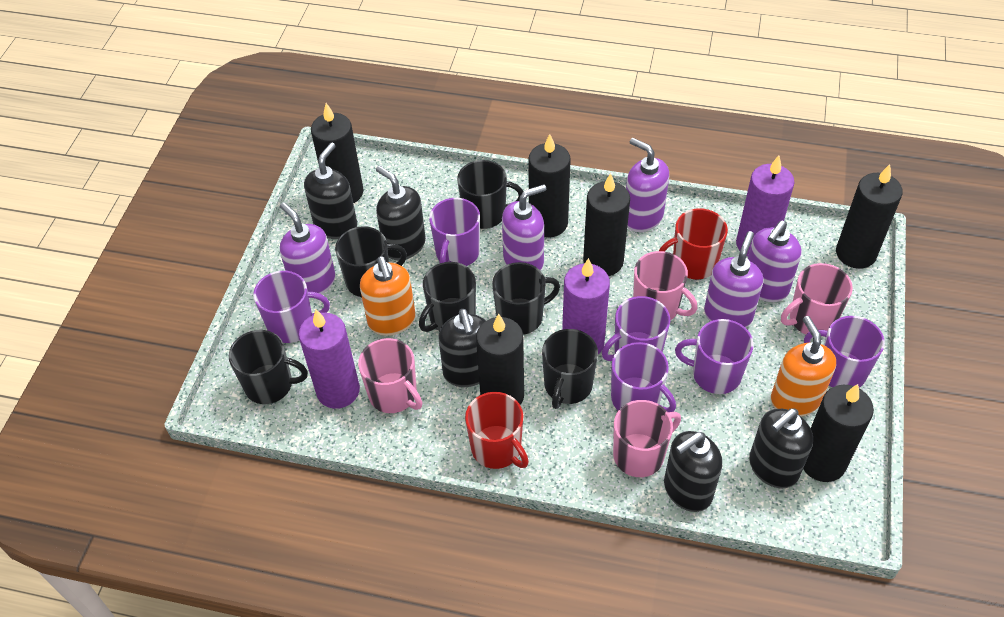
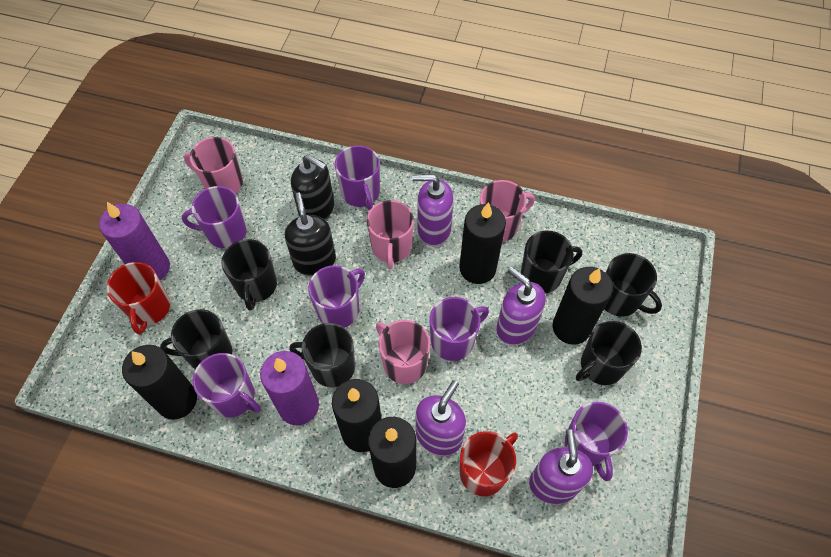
black candle: 6 -> 5
black soap dispenser: 5 -> 2
orange soap dispenser: 2 -> 0
purple candle: 3 -> 2
purple soap dispenser: 5 -> 4

